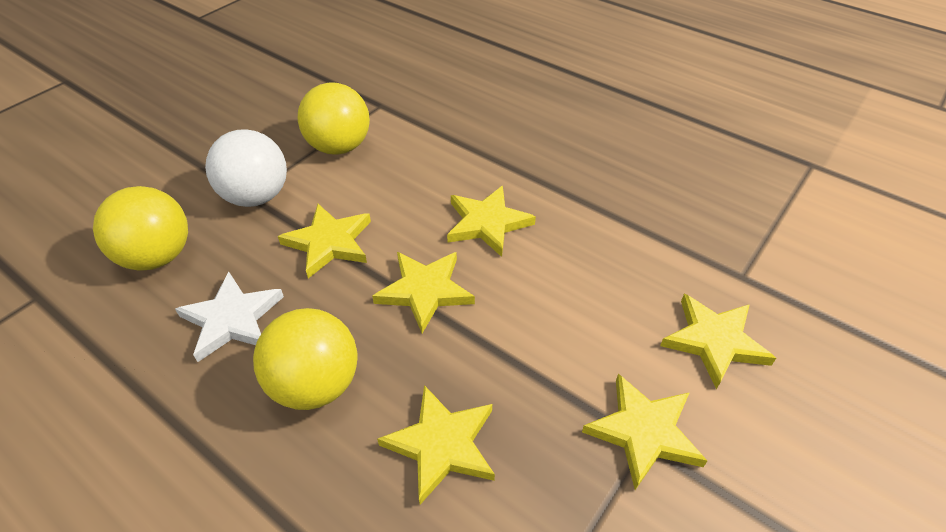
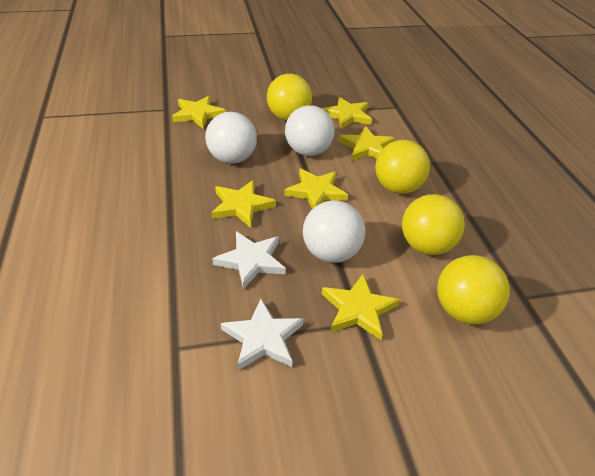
white ball: 1 -> 3
white star: 1 -> 2
yellow ball: 3 -> 4

